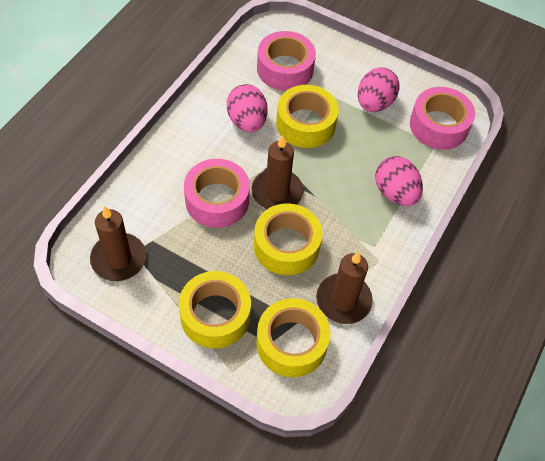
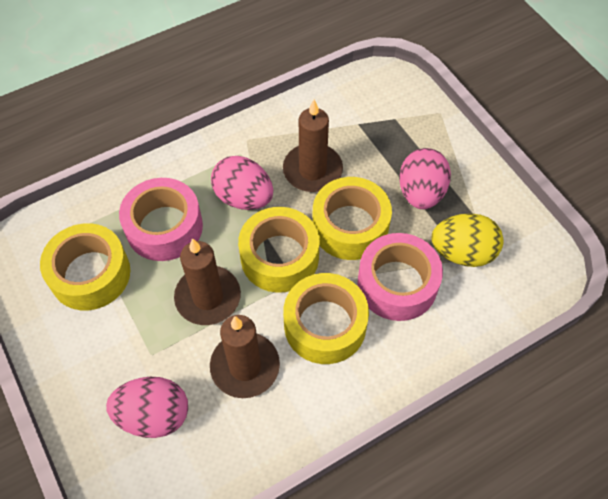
pink tape: 3 -> 2
yellow egg: 0 -> 1

